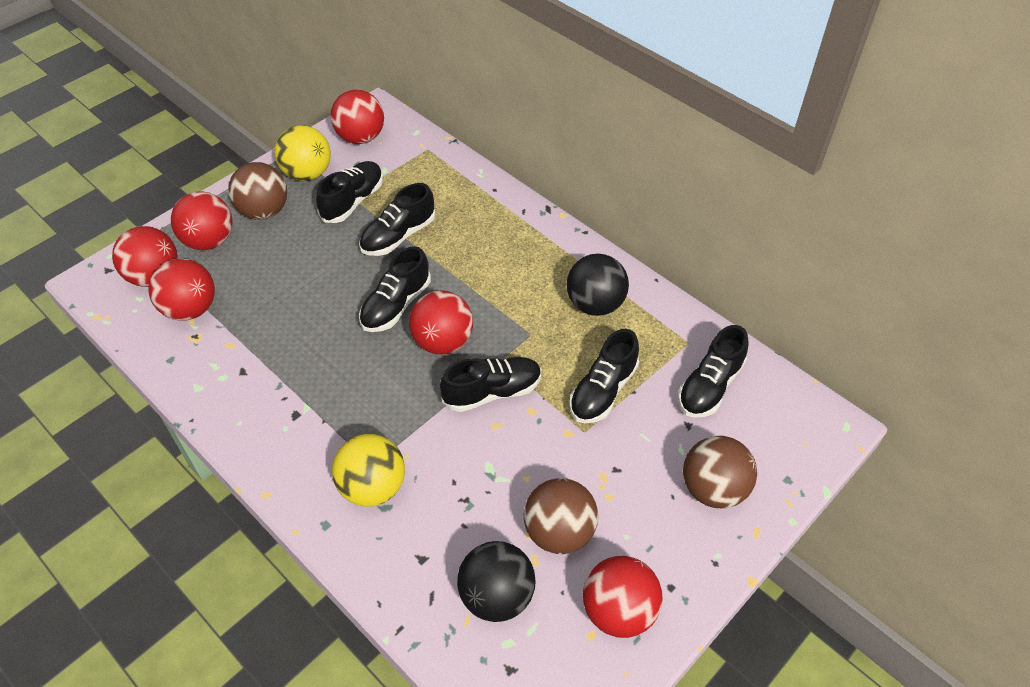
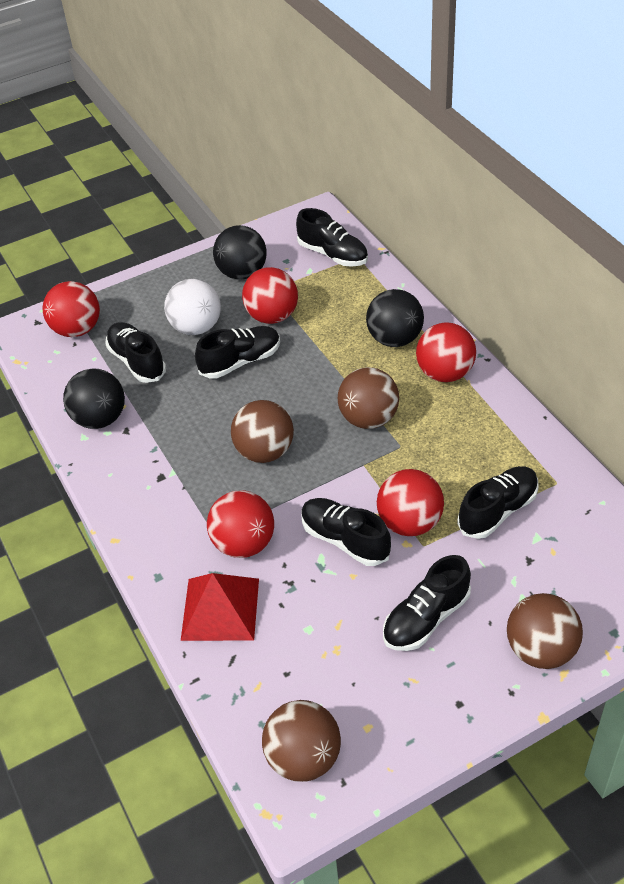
black ball: 2 -> 3
brown ball: 3 -> 4
red ball: 6 -> 5
red pyramid: 0 -> 1
white ball: 0 -> 1
yellow ball: 2 -> 0

